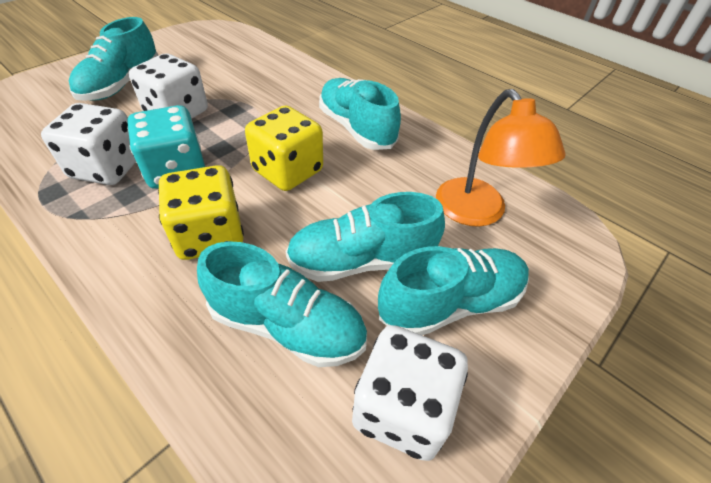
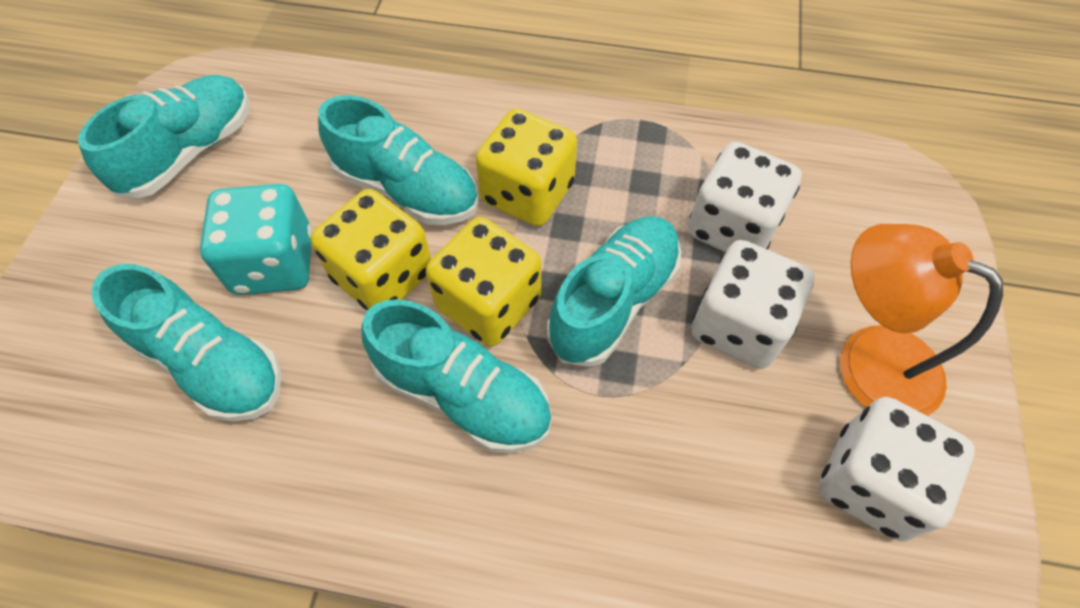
yellow dice: 2 -> 3

